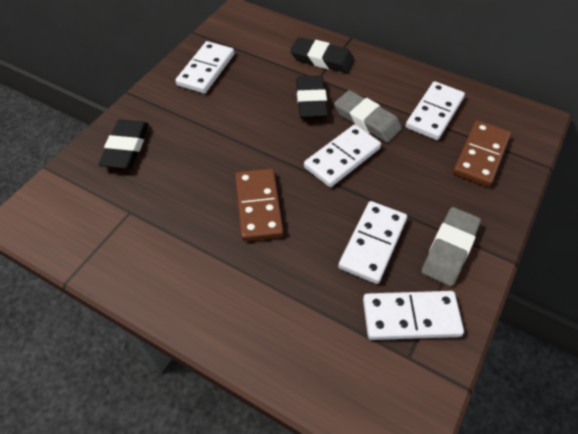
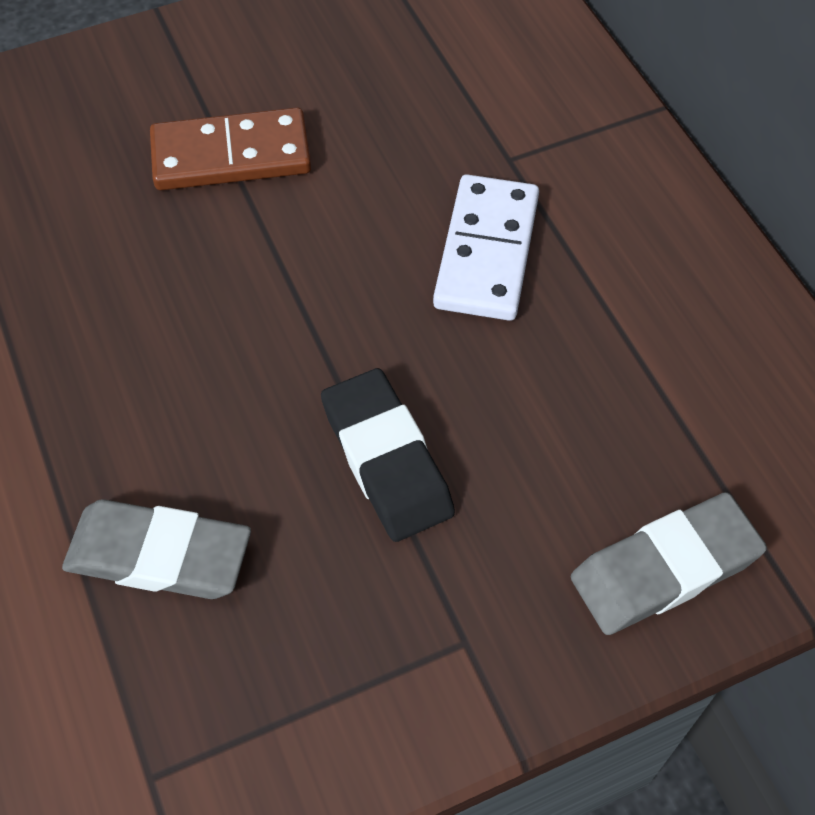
black eraser: 3 -> 1
brown domino: 2 -> 1
white domino: 5 -> 1

